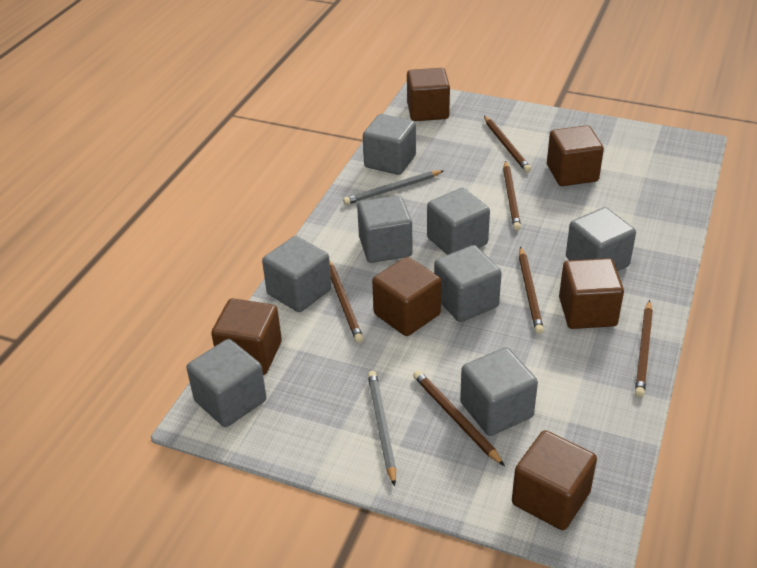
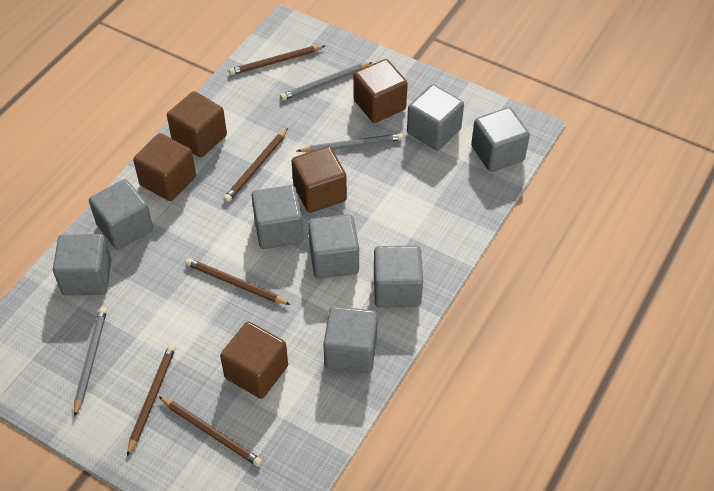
brown cube: 6 -> 5
brown pencil: 6 -> 5
grey pencil: 2 -> 3

